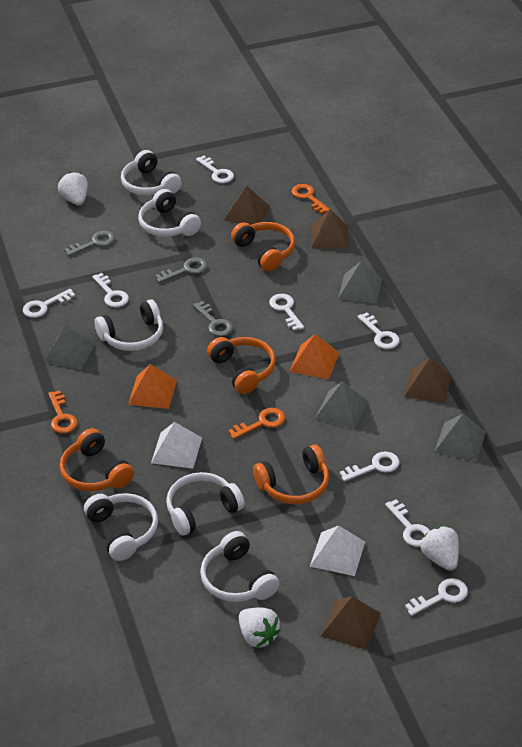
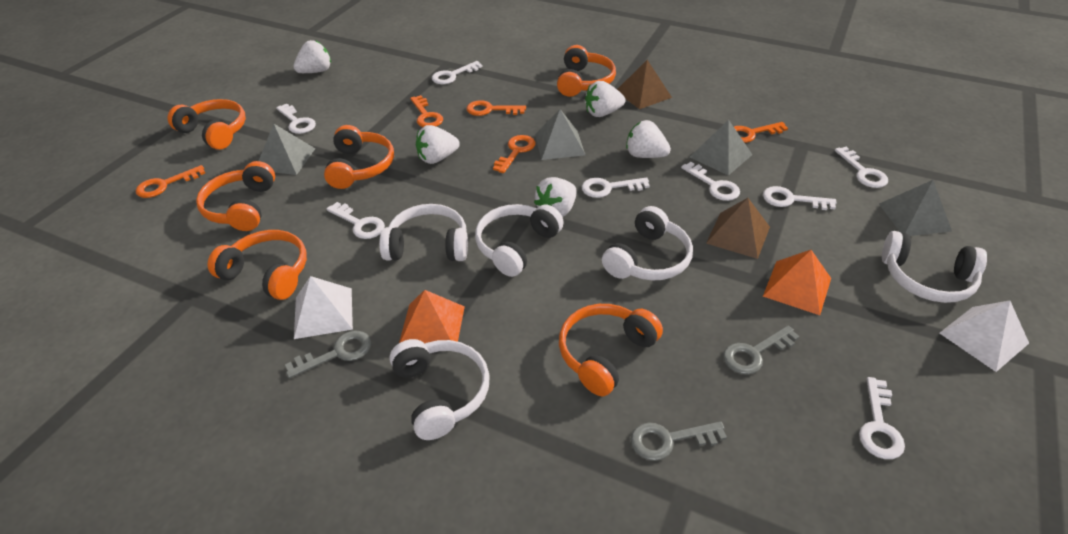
brown pyramid: 4 -> 2
orange headphones: 4 -> 6
orange key: 3 -> 5
white headphones: 6 -> 5
white strawberry: 3 -> 5

